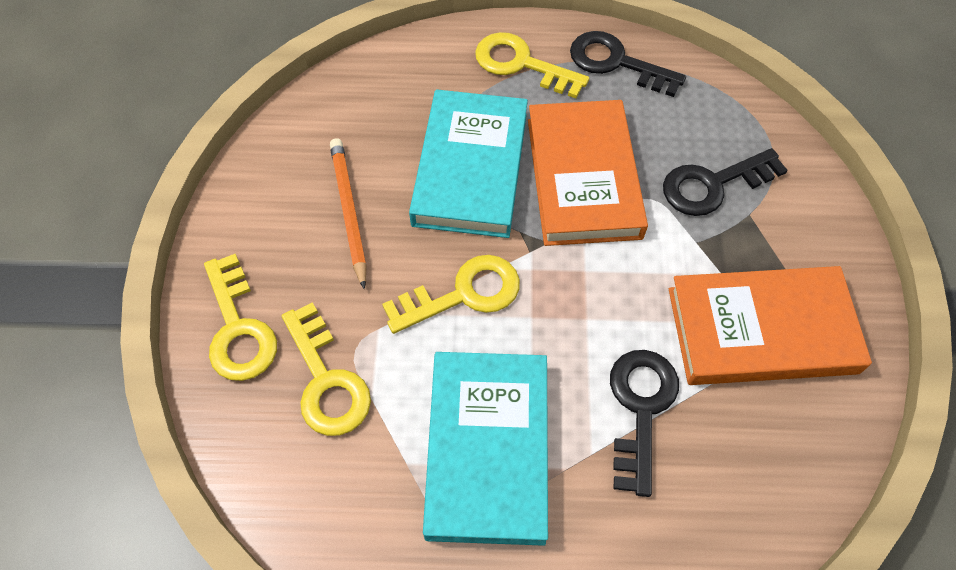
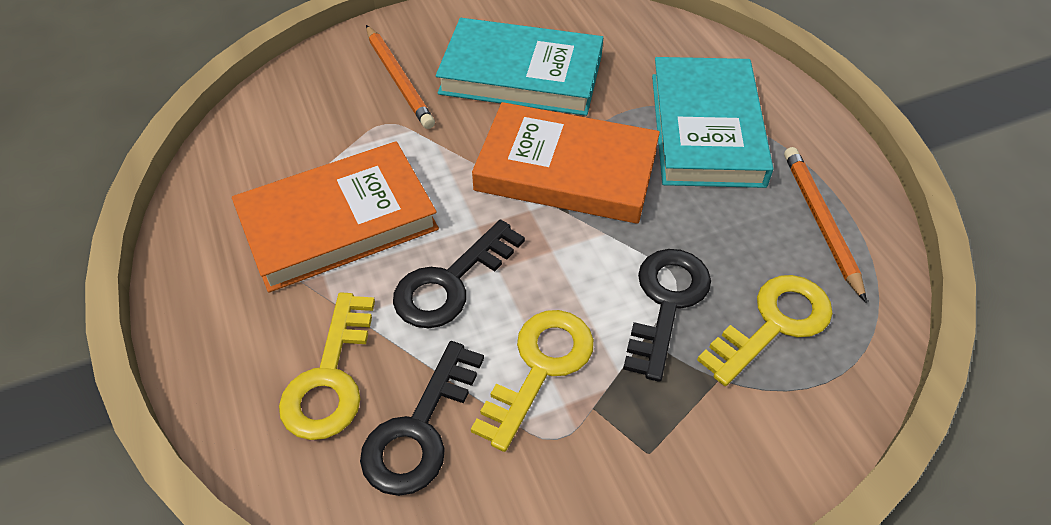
orange pencil: 1 -> 2
yellow key: 4 -> 3

